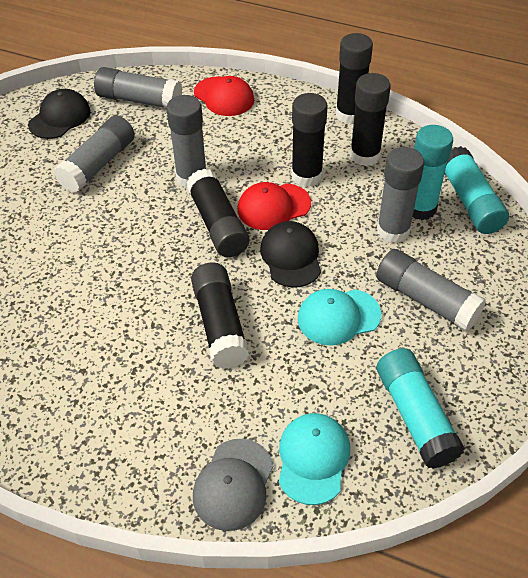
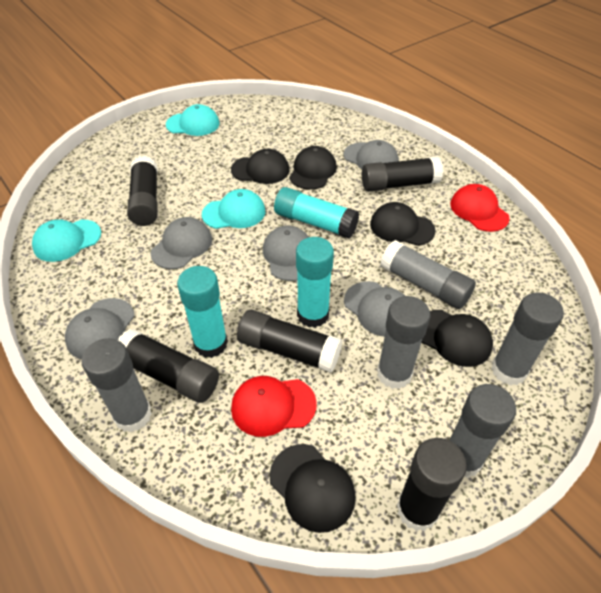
black cap: 2 -> 5
grey cap: 1 -> 5
turquoise cap: 2 -> 3

